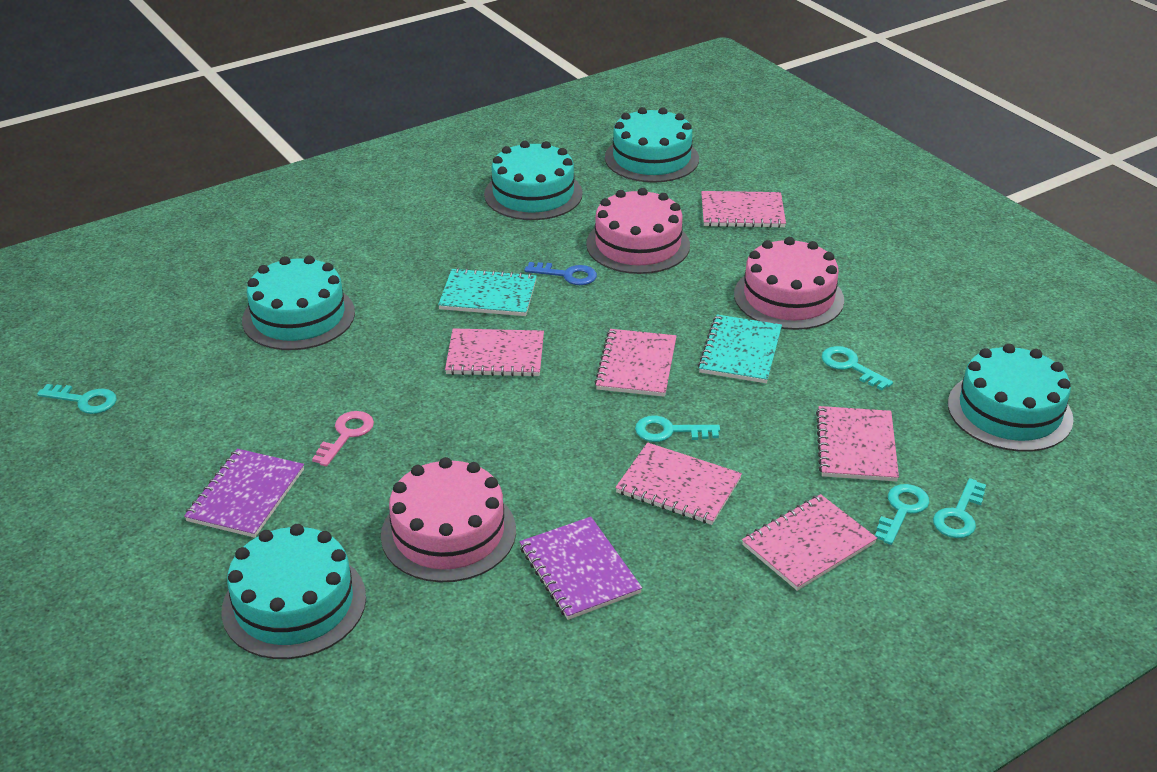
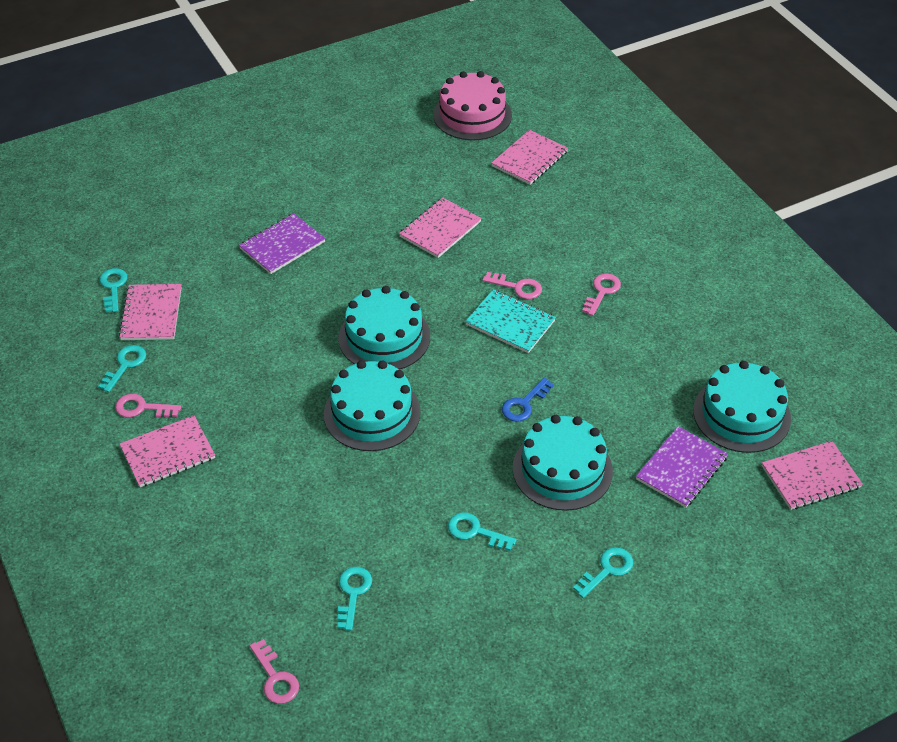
pink cake: 3 -> 1
pink key: 1 -> 4
pink notebook: 6 -> 5
turquoise cake: 5 -> 4
turquoise notebook: 2 -> 1

